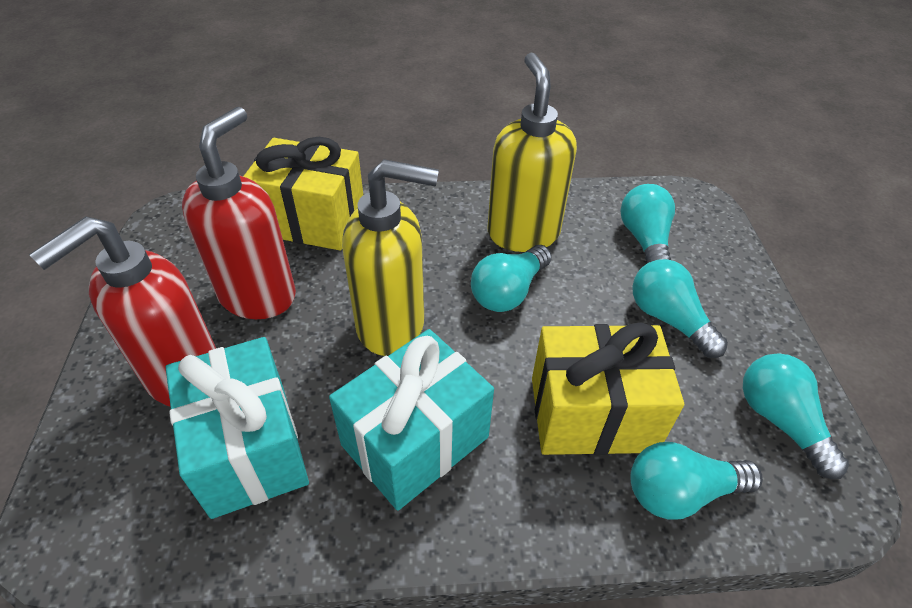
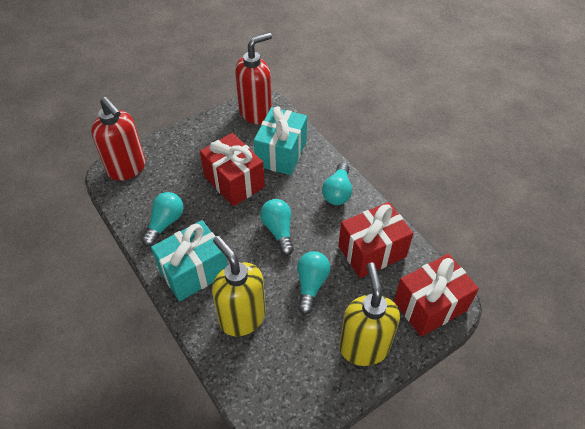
red gift: 0 -> 3
turquoise light bulb: 5 -> 4
yellow gift: 2 -> 0

